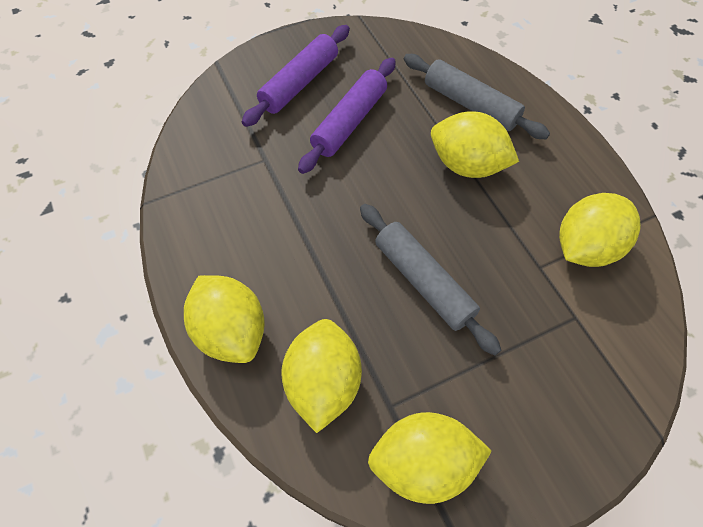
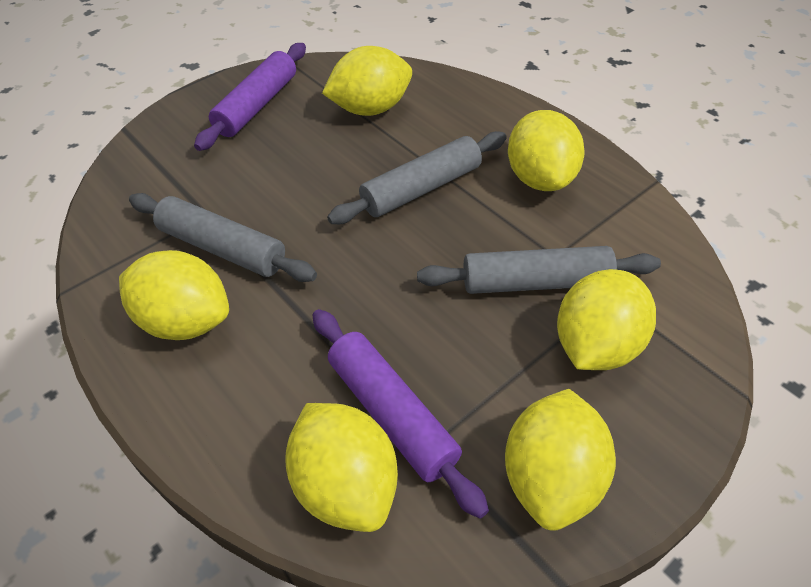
grey rolling pin: 2 -> 3
yellow lemon: 5 -> 6

